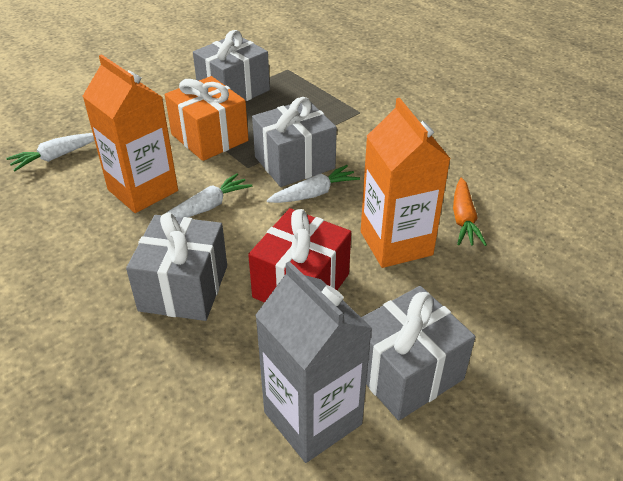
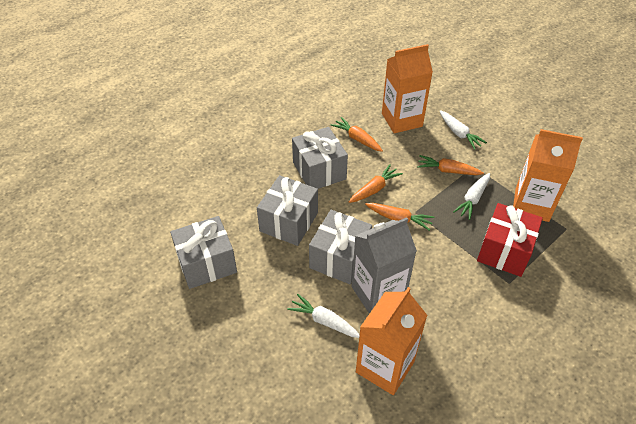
orange carrot: 1 -> 4
orange carton: 2 -> 3
orange gift: 1 -> 0

